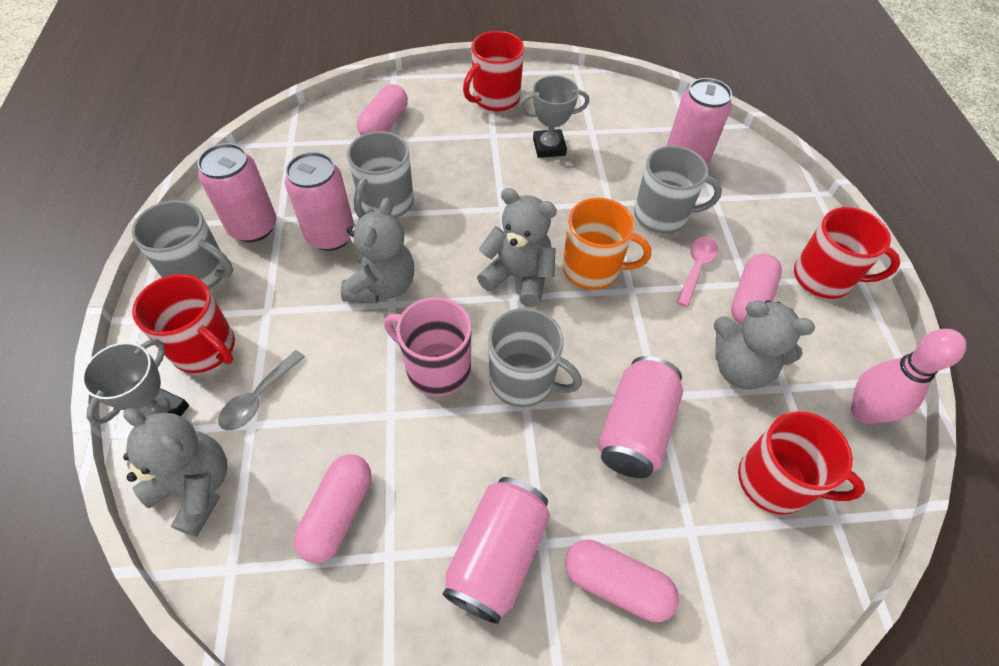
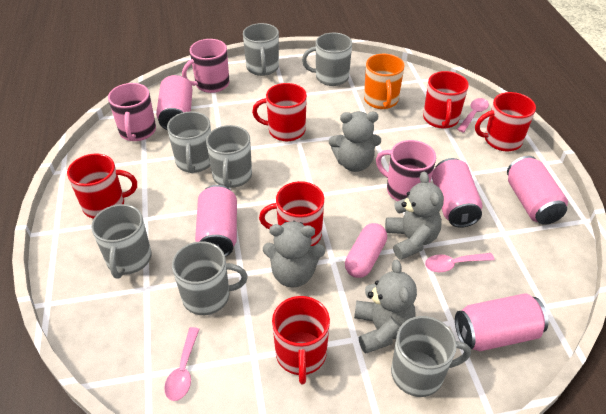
grey mug: 4 -> 7
grey spoon: 1 -> 0
grey trophy: 2 -> 0
pink bowling pin: 1 -> 0
pink capsule: 4 -> 1
pink mug: 1 -> 3
pink spoon: 1 -> 3
red mug: 4 -> 6

